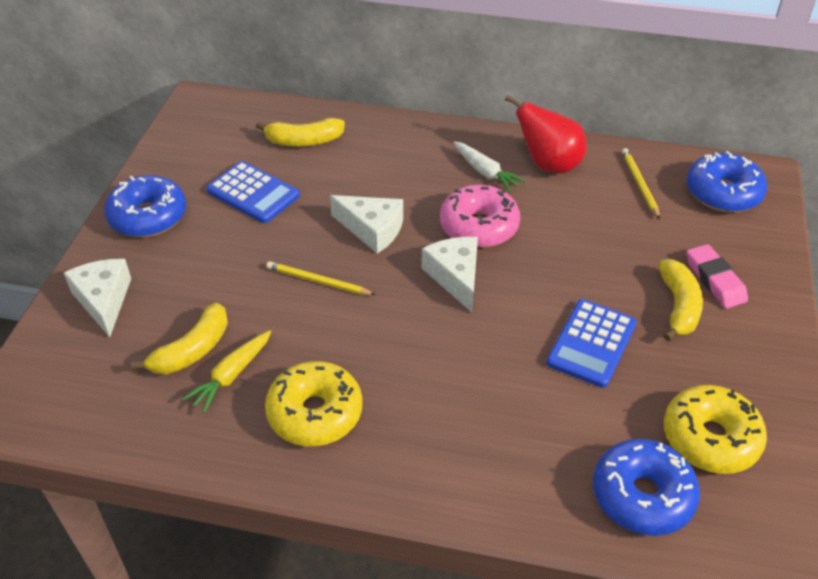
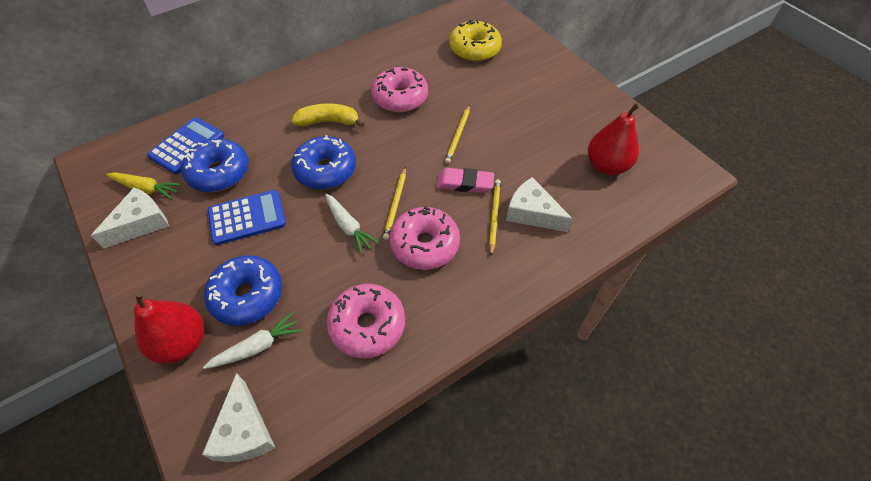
pink donut: 1 -> 3
red pear: 1 -> 2
white carrot: 1 -> 2
yellow banana: 3 -> 1
yellow donut: 2 -> 1
yellow pencil: 2 -> 3

